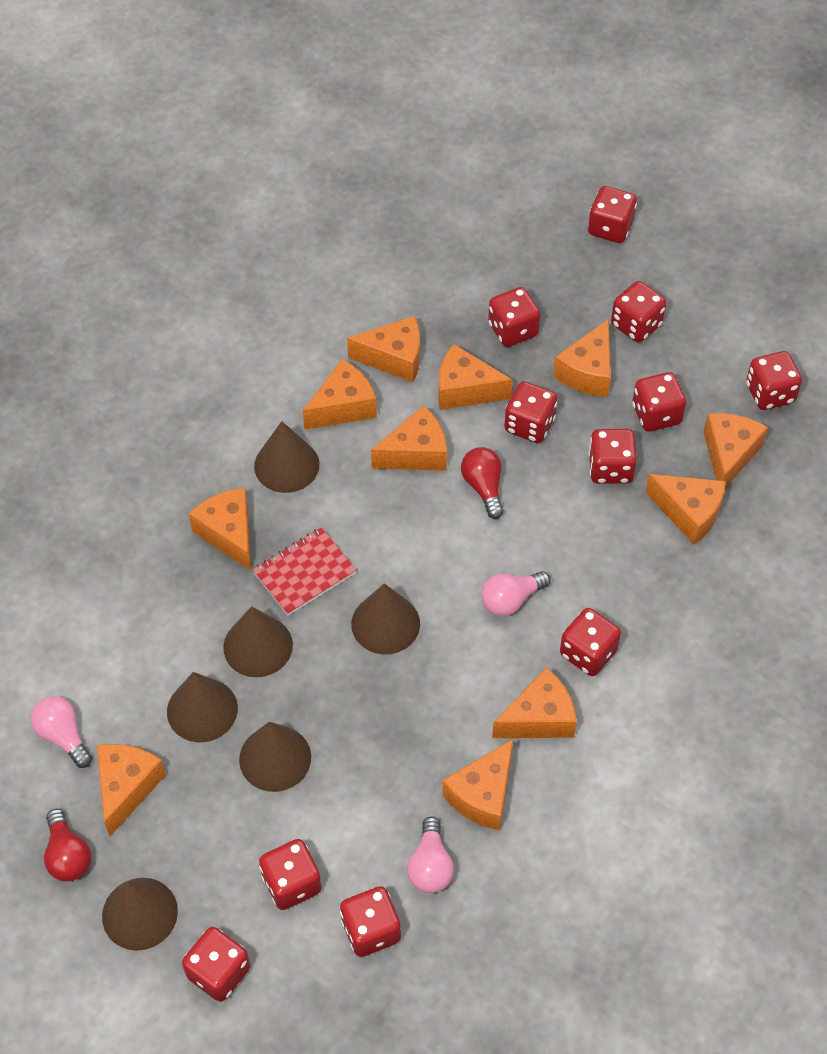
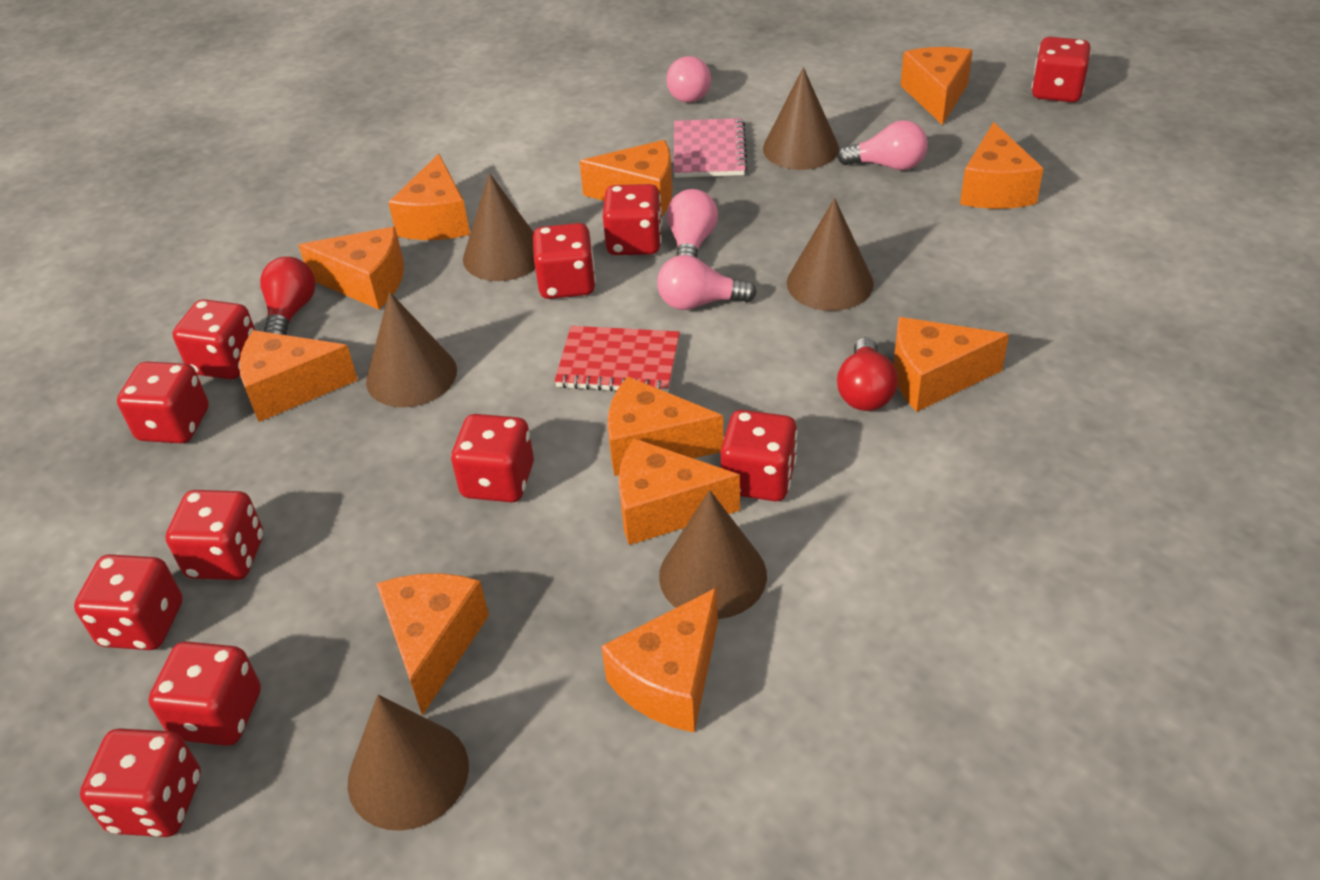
pink light bulb: 3 -> 4
pink notebook: 0 -> 1

